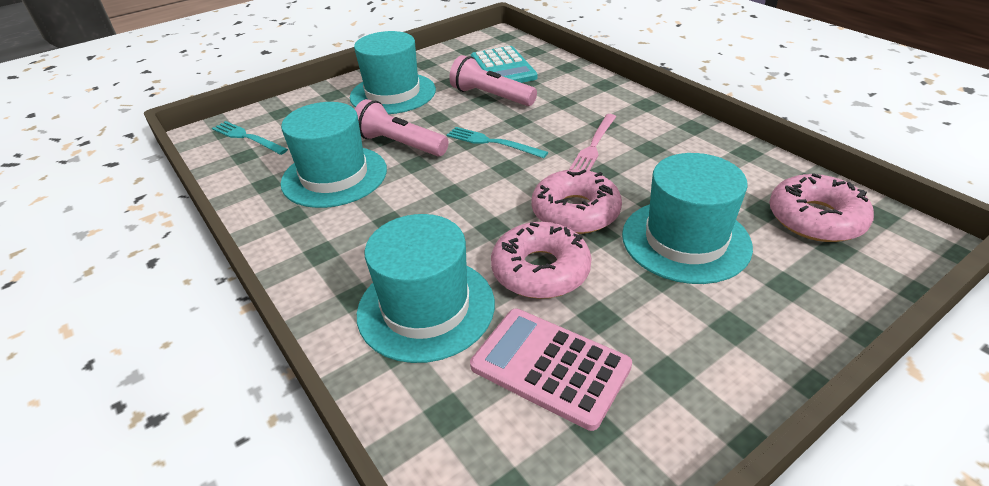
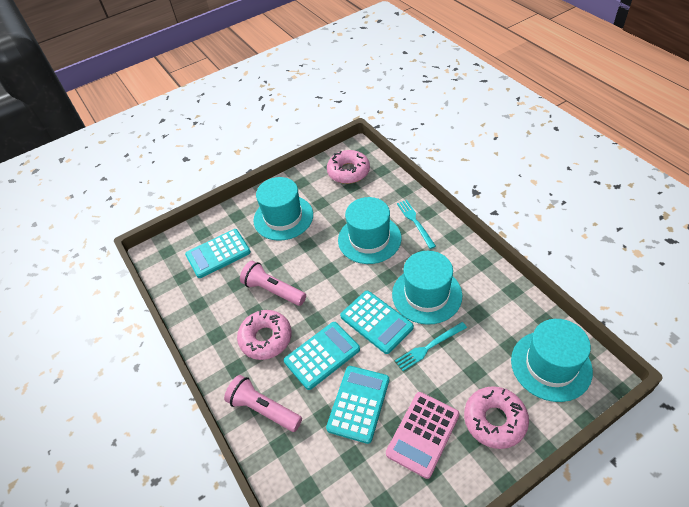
pink fork: 1 -> 0
turquoise calculator: 1 -> 4

